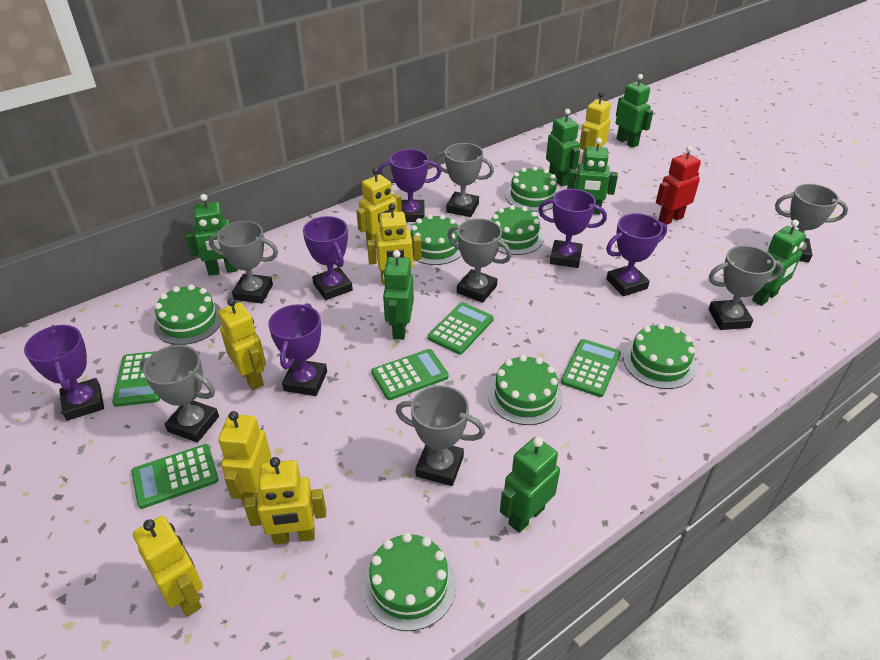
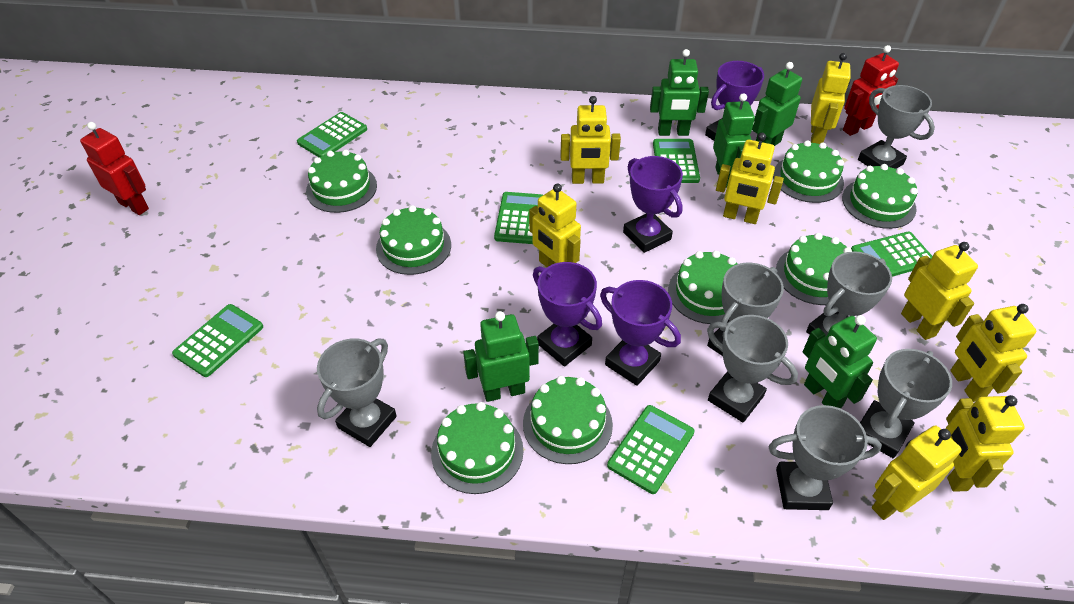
green cake: 7 -> 8
green calculator: 5 -> 6
green robot: 7 -> 5
purple trophy: 6 -> 4
red robot: 1 -> 2
yellow robot: 7 -> 8

